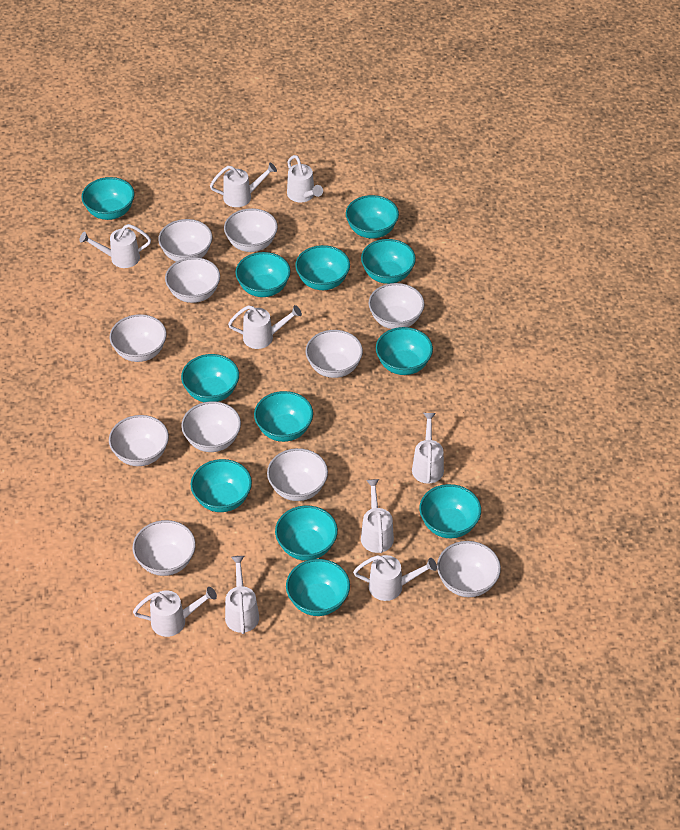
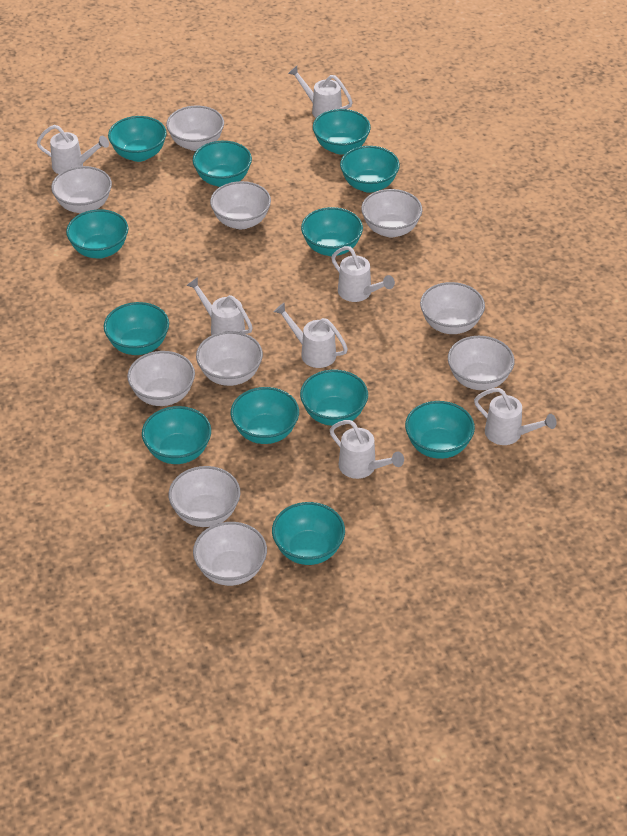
white bowl: 11 -> 10
white watering can: 9 -> 7

